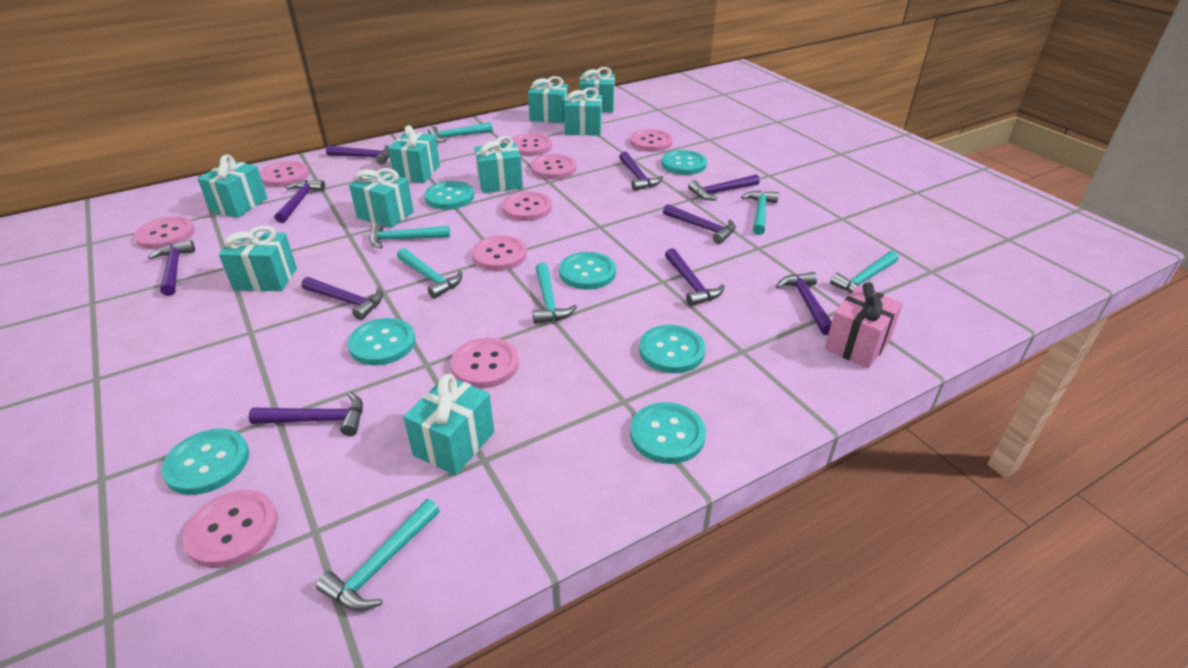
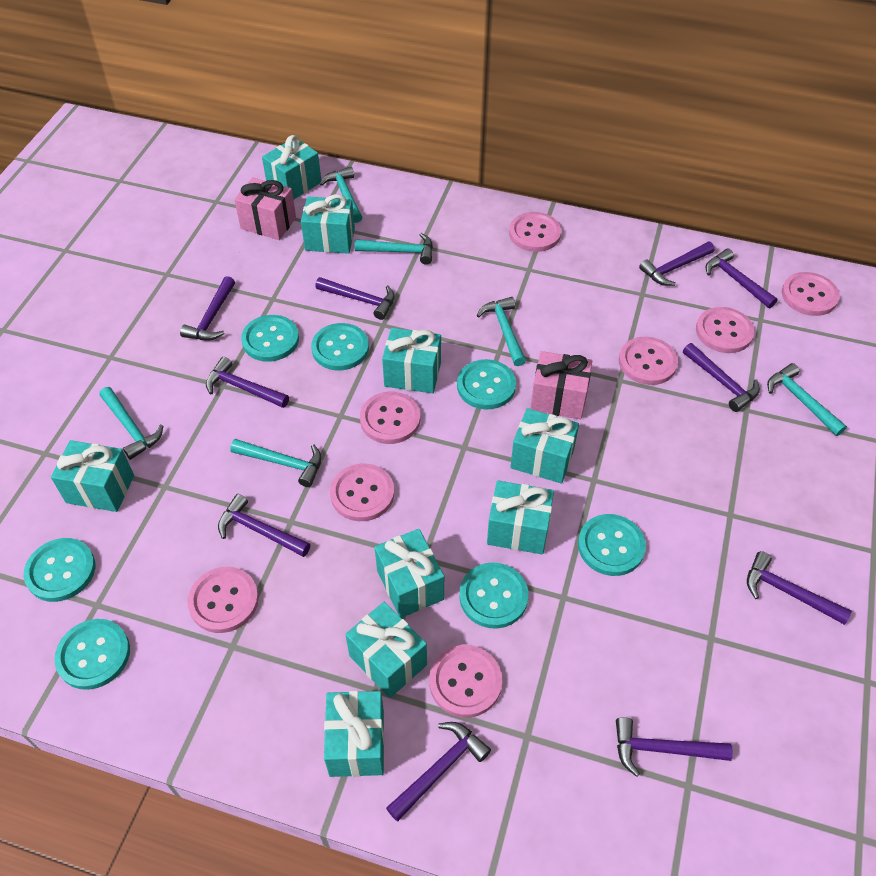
pink button: 9 -> 8
pink gift: 1 -> 2
turquoise hammer: 7 -> 6

